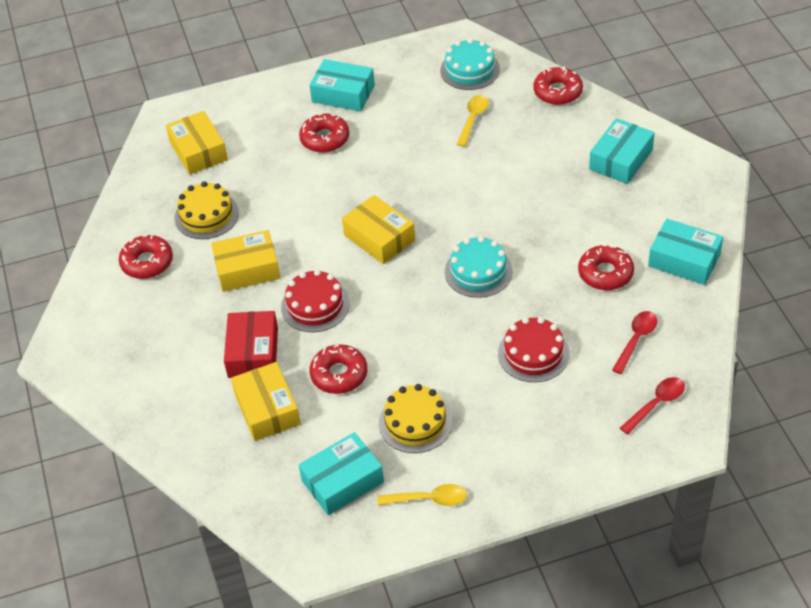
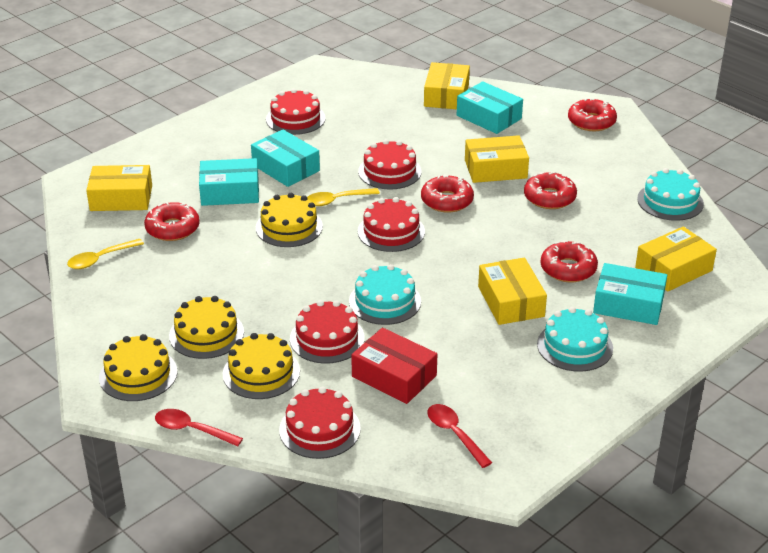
red cake: 2 -> 5
turquoise cake: 2 -> 3
yellow box: 4 -> 5
yellow cake: 2 -> 4

